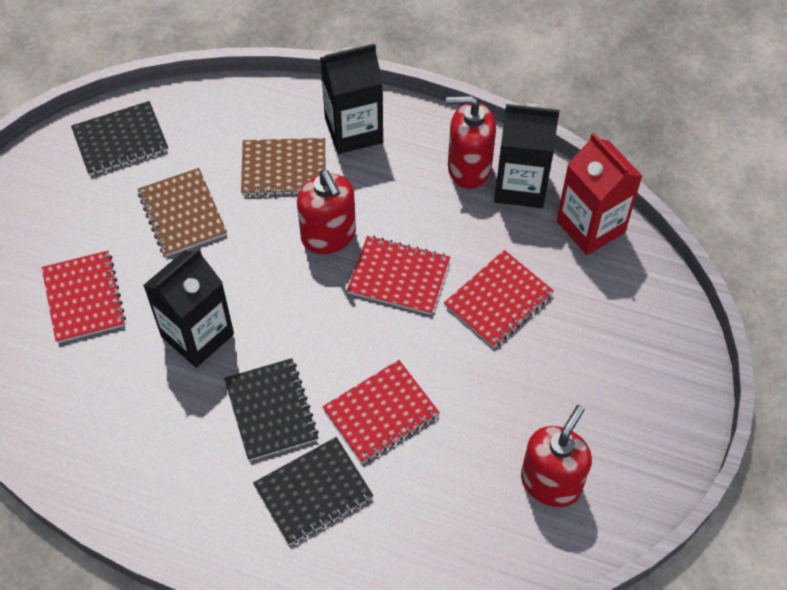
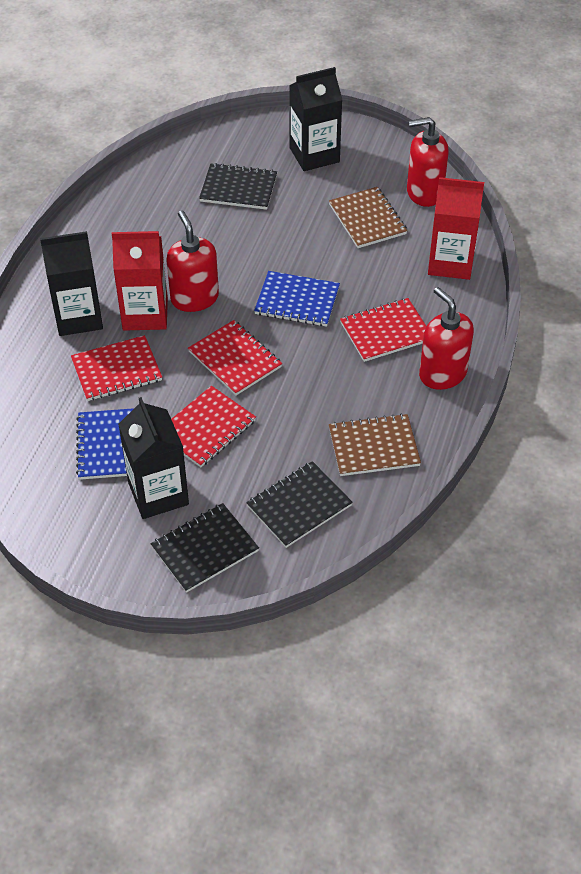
blue notebook: 0 -> 2
red carton: 1 -> 2

